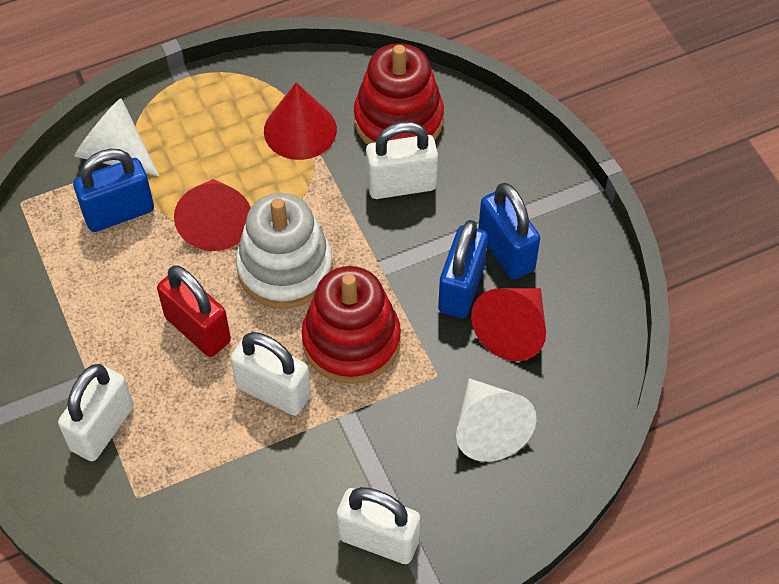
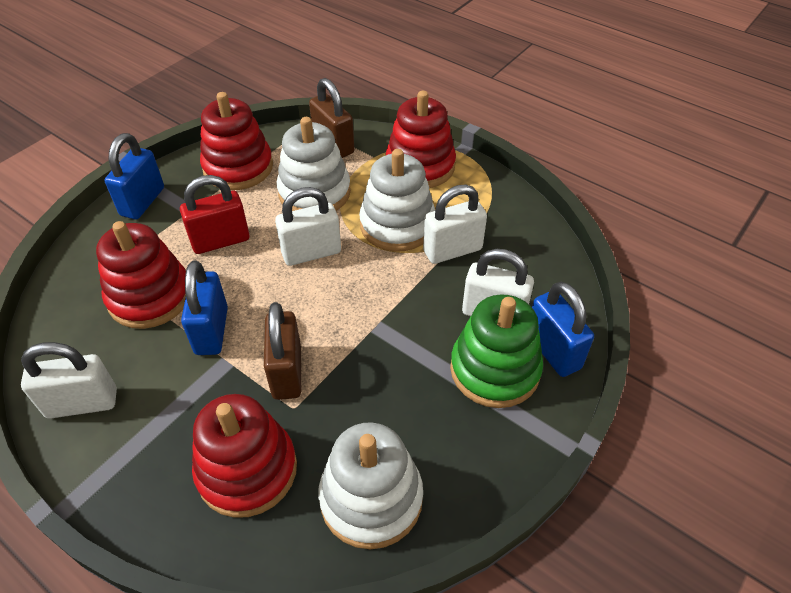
brown padlock: 0 -> 2
green stacking toy: 0 -> 1
red cone: 3 -> 0
red stacking toy: 2 -> 4
white cone: 2 -> 0
white stacking toy: 1 -> 3

